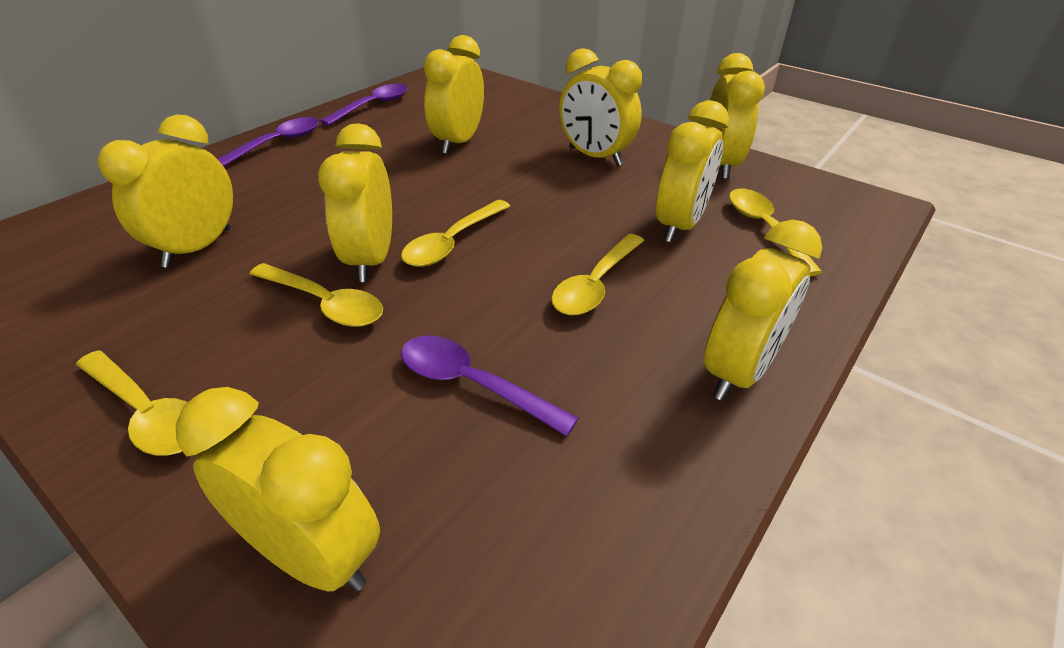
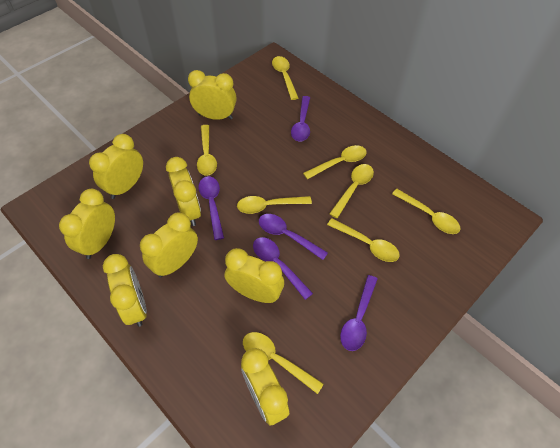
purple spoon: 3 -> 5
yellow spoon: 5 -> 8

